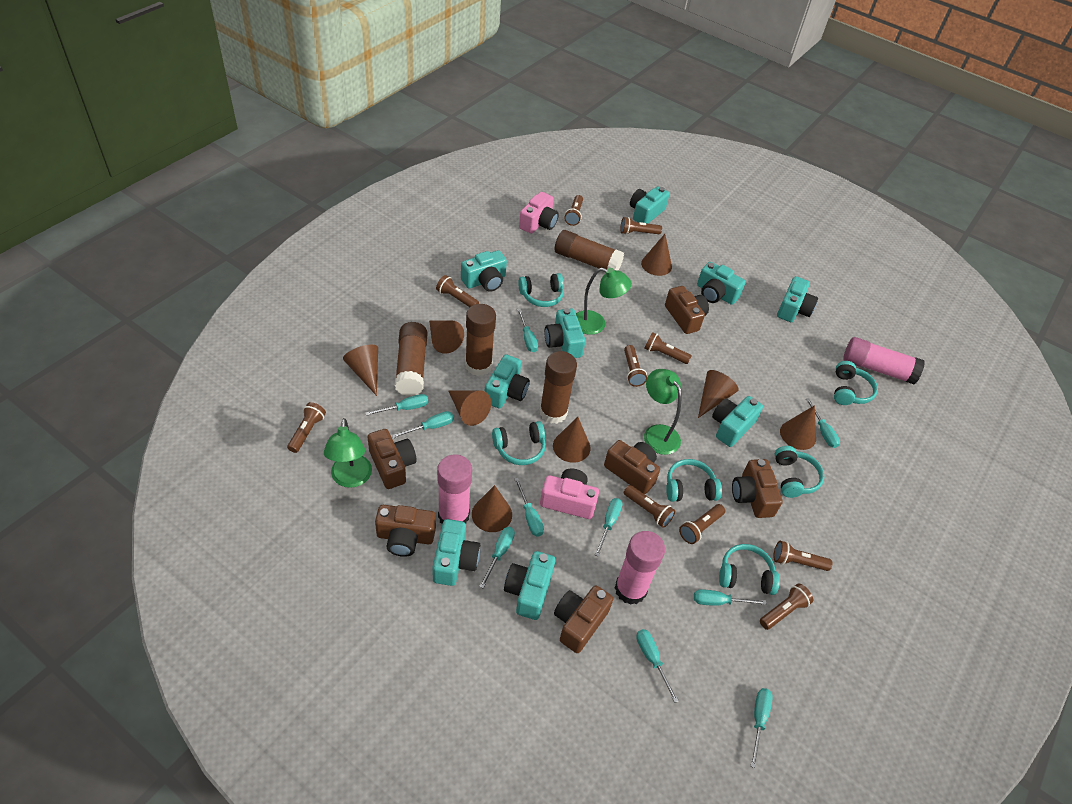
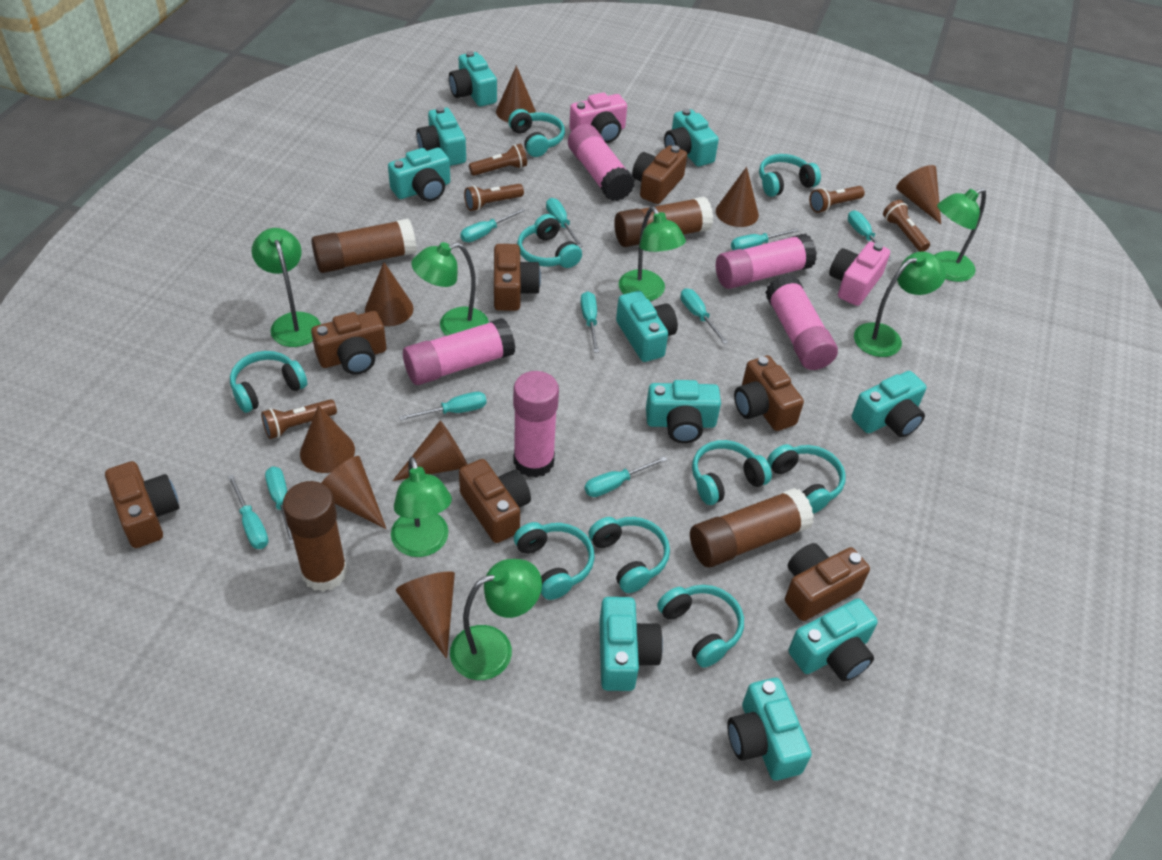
brown camera: 6 -> 7
brown flashlight: 10 -> 5
green lamp: 3 -> 7
pink glue stick: 3 -> 5
turquoise camera: 9 -> 10
turquoise headphones: 6 -> 9

